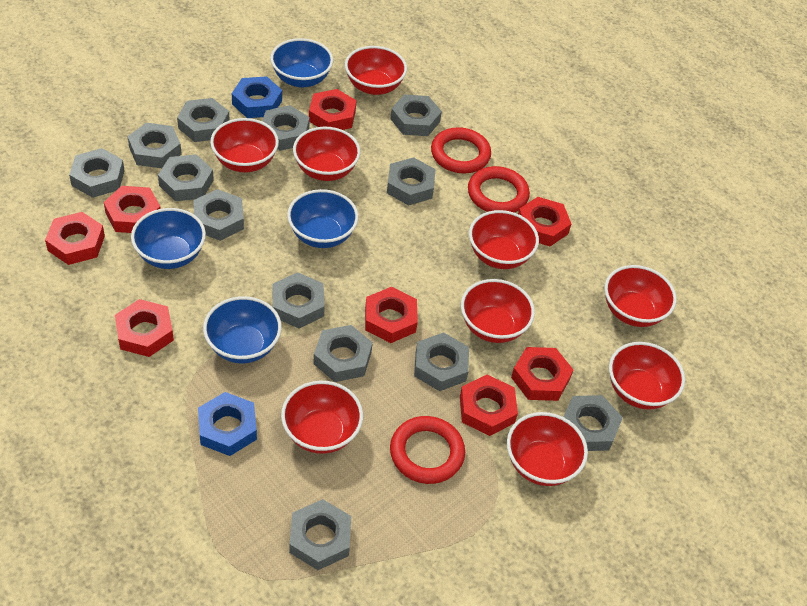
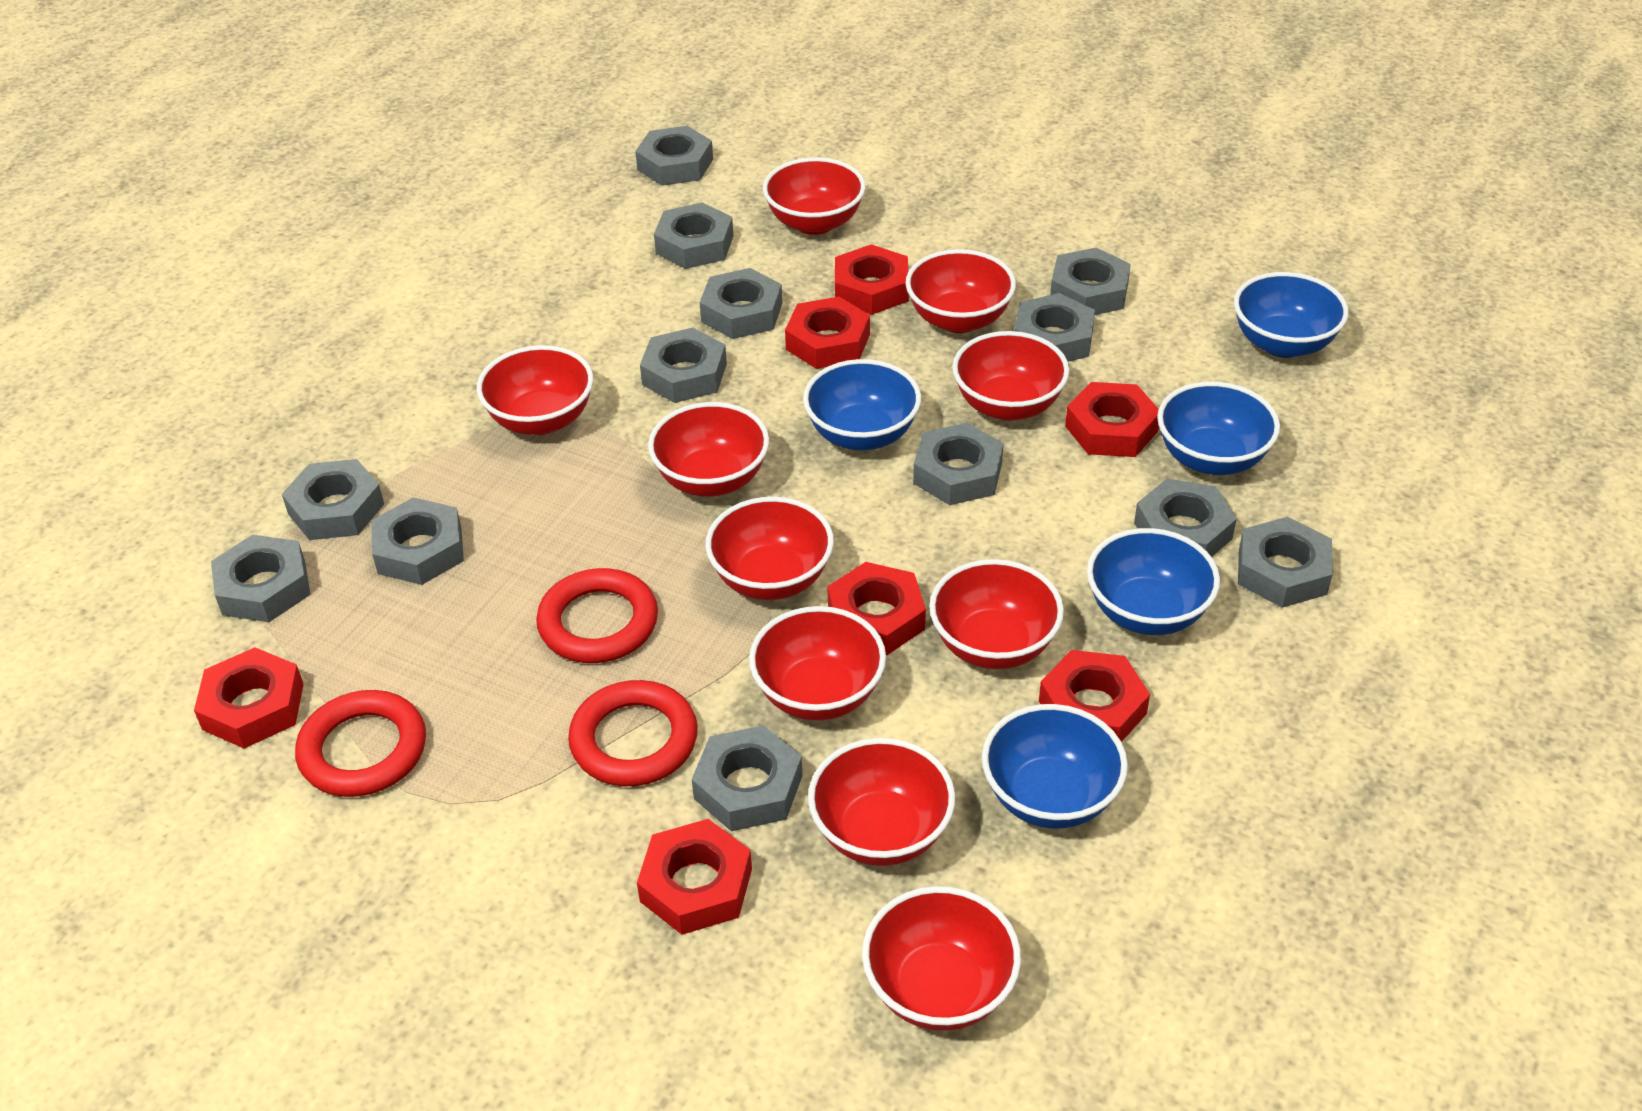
blue bowl: 4 -> 5
blue nut: 2 -> 0
red bowl: 9 -> 10
red nut: 8 -> 7

